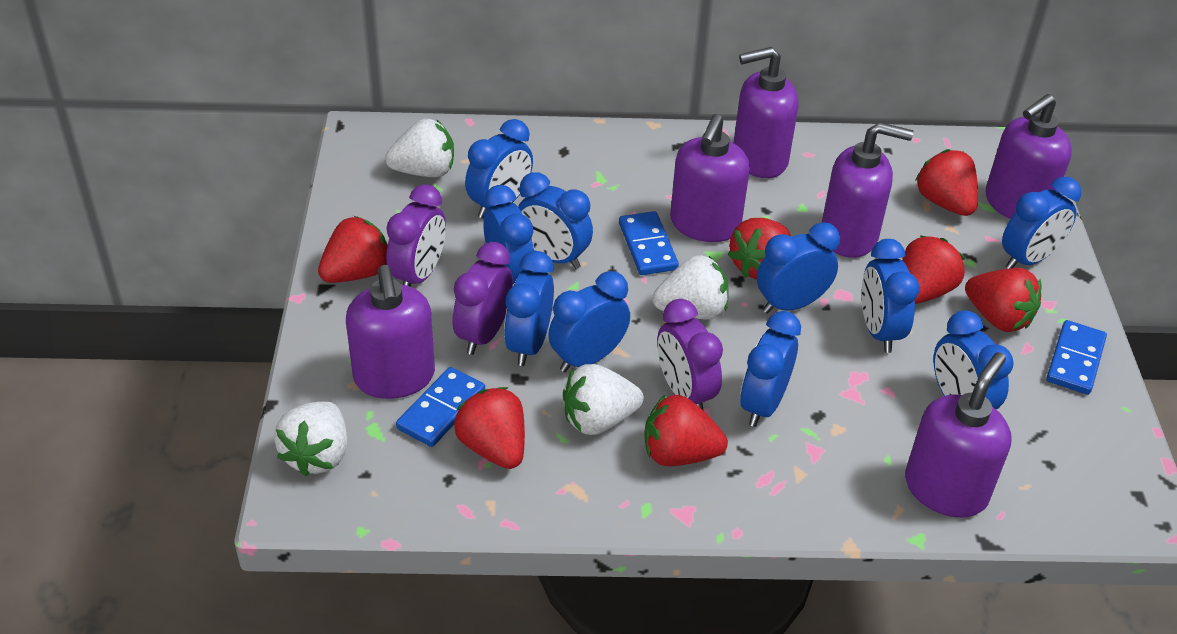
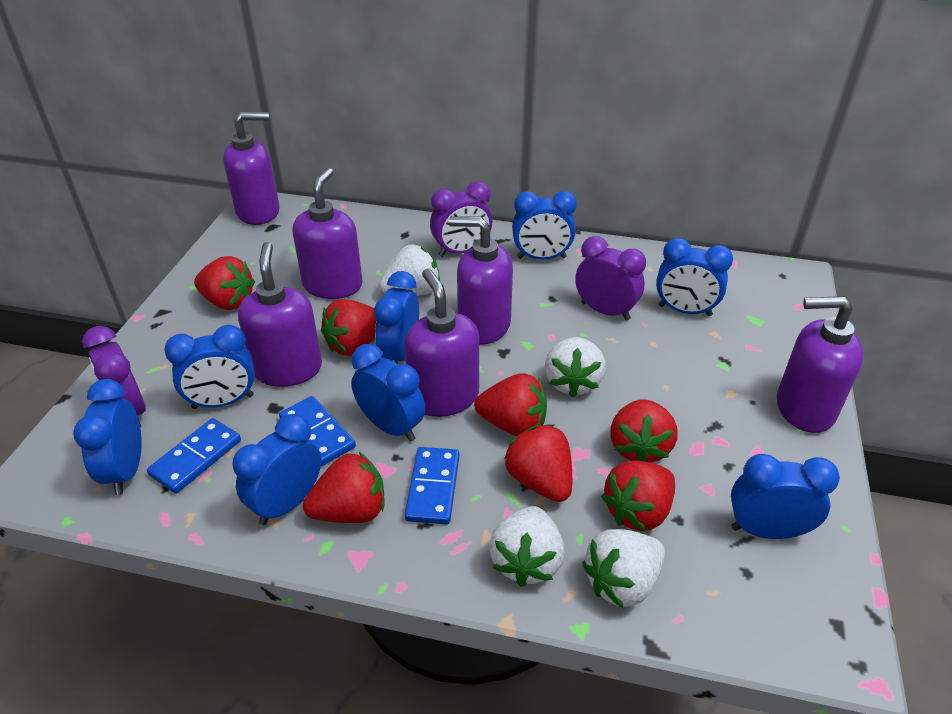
blue clock: 10 -> 8

